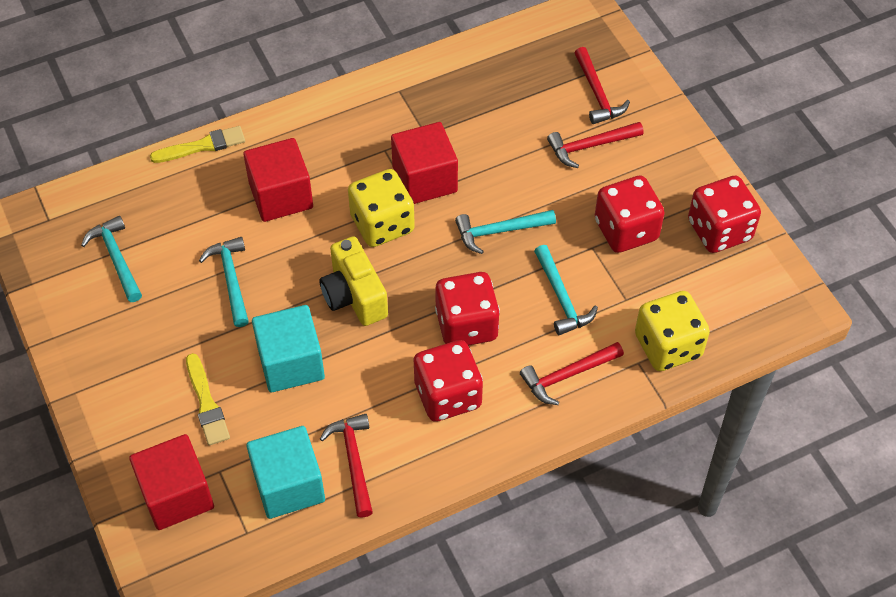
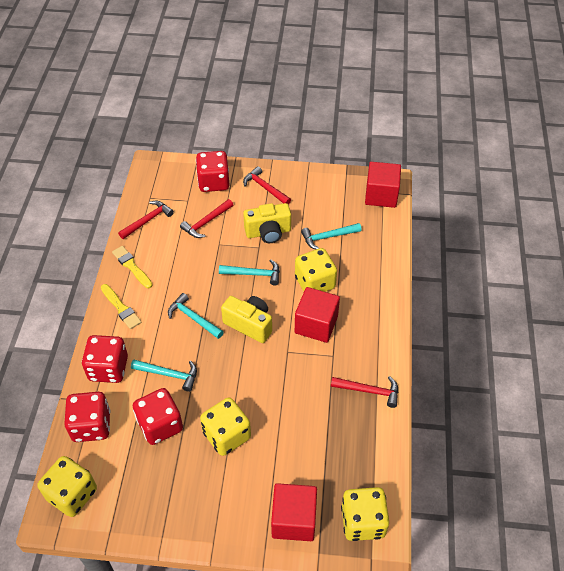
turquoise cube: 2 -> 0
yellow camera: 1 -> 2
yellow dice: 2 -> 4

